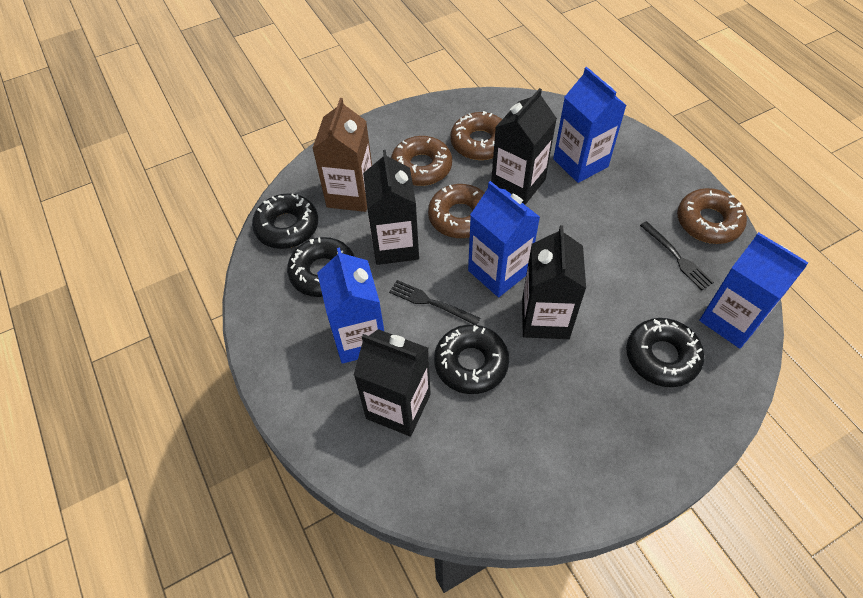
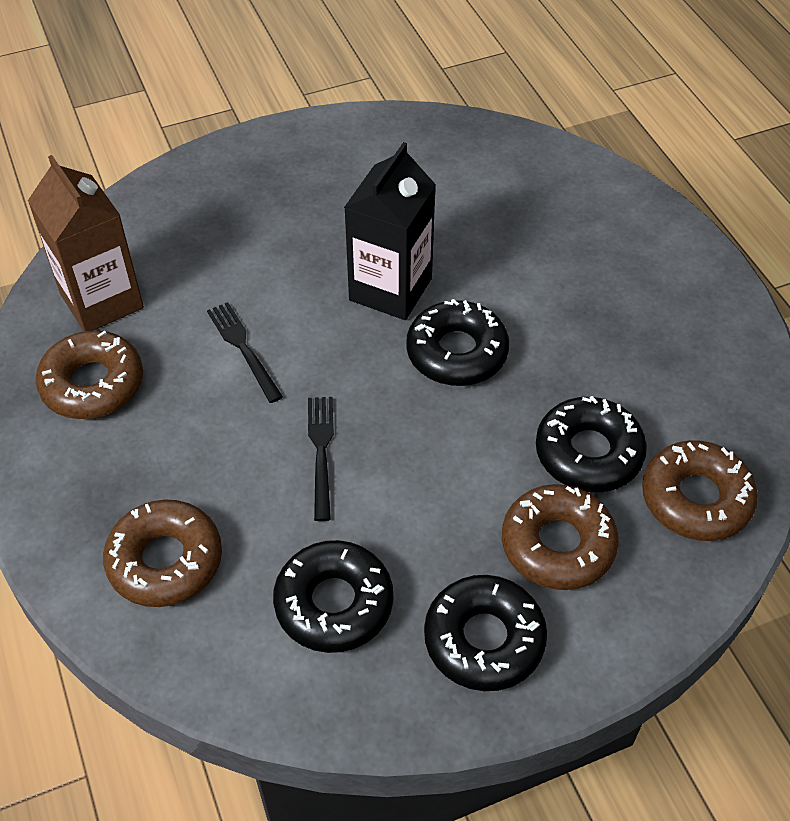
black carton: 4 -> 1
blue carton: 4 -> 0

